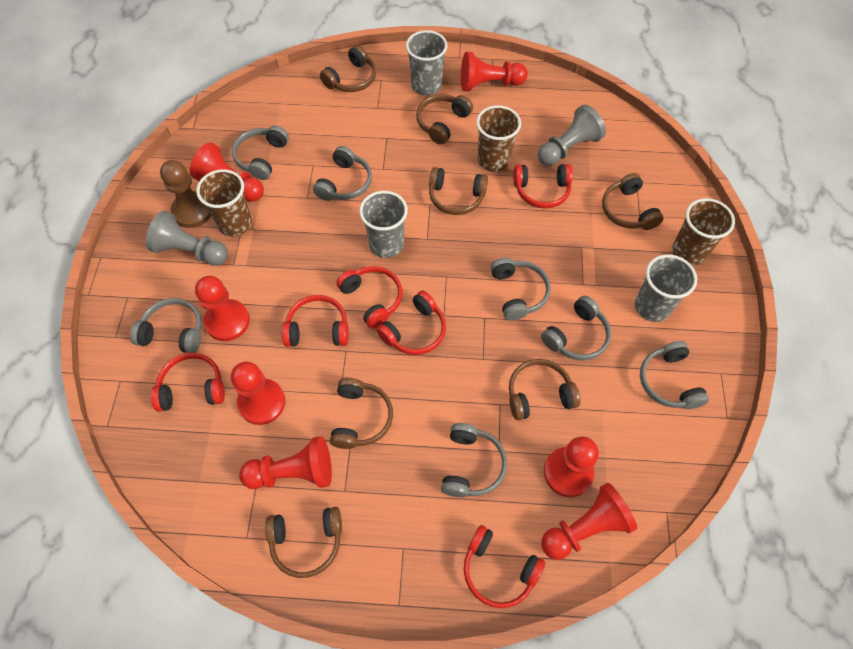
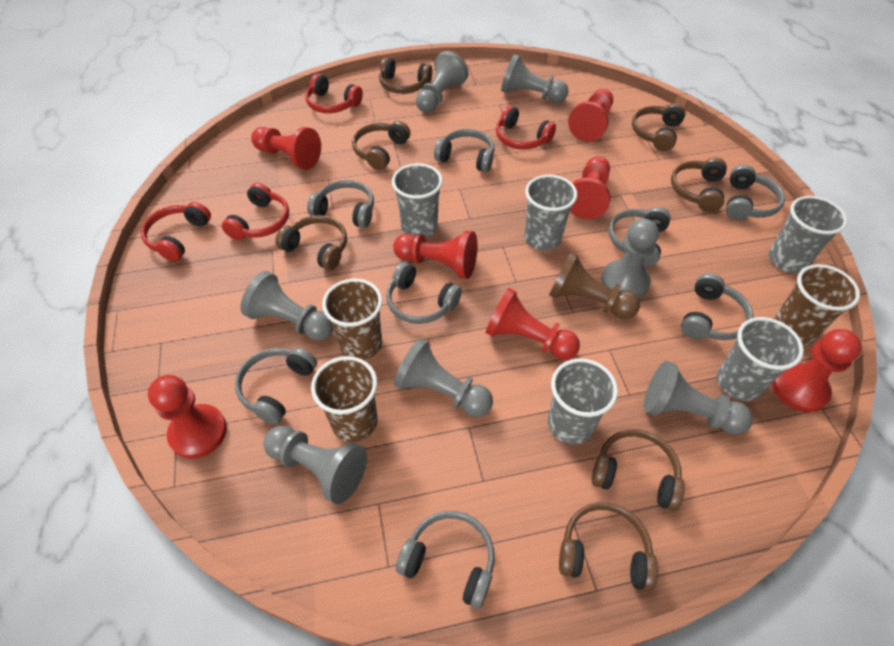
grey cup: 3 -> 5
grey headphones: 7 -> 8
grey pawn: 2 -> 7
red headphones: 6 -> 4

